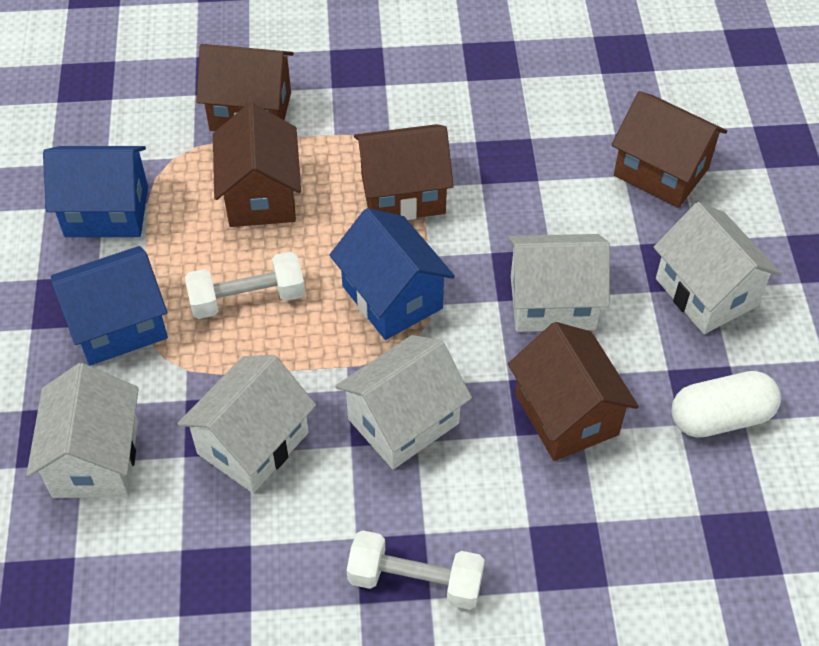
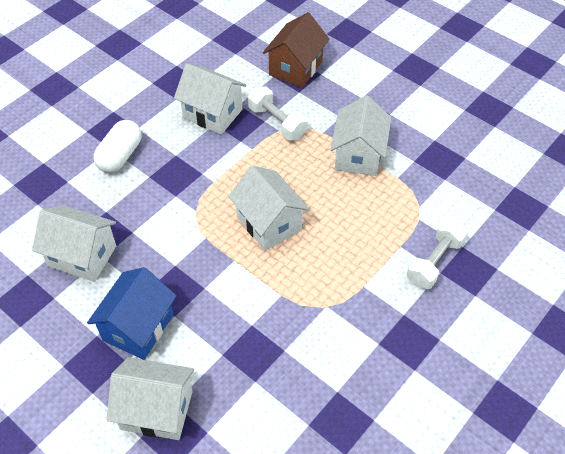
blue house: 3 -> 1
brown house: 5 -> 1

